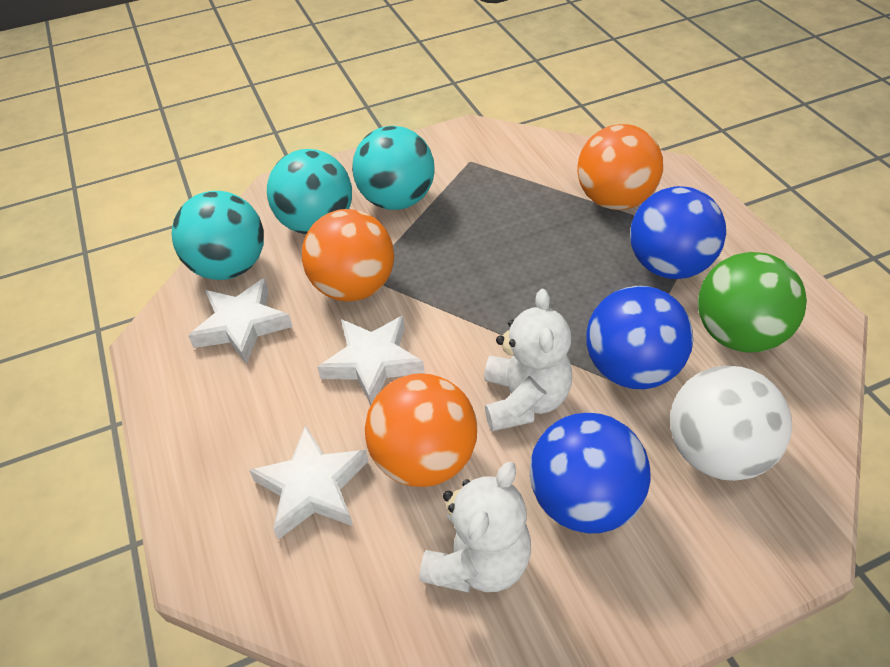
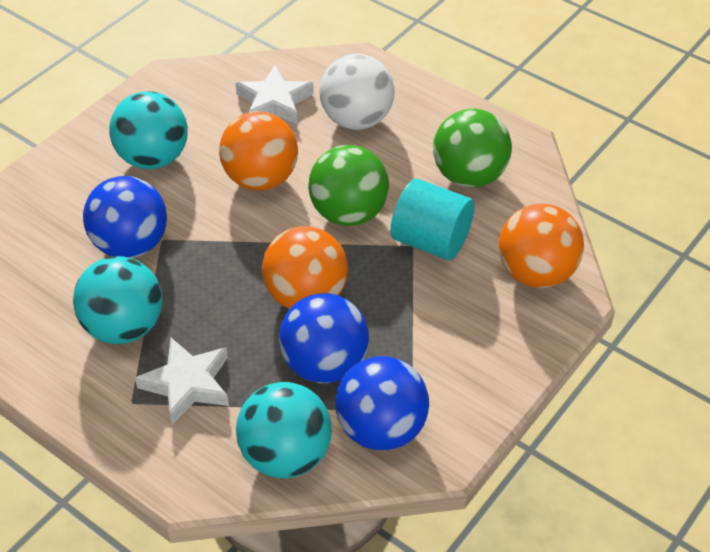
green ball: 1 -> 2
turquoise cylinder: 0 -> 1
white star: 3 -> 2
white teddy bear: 2 -> 0

